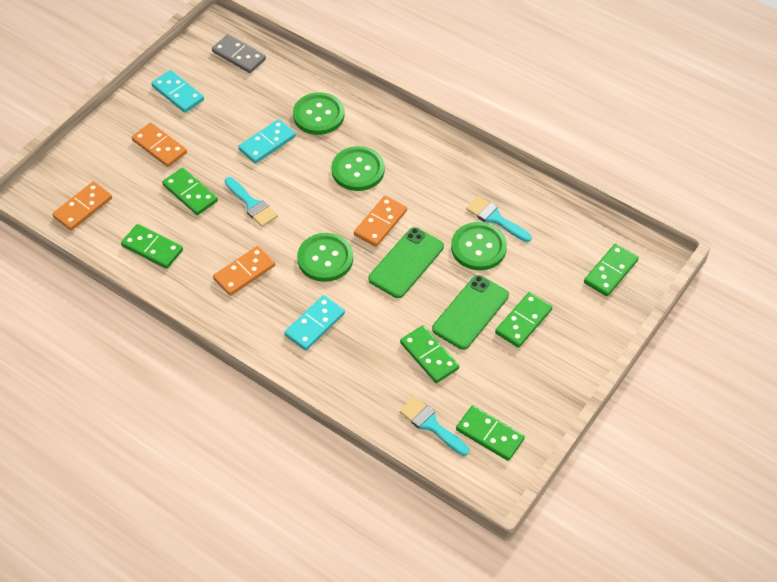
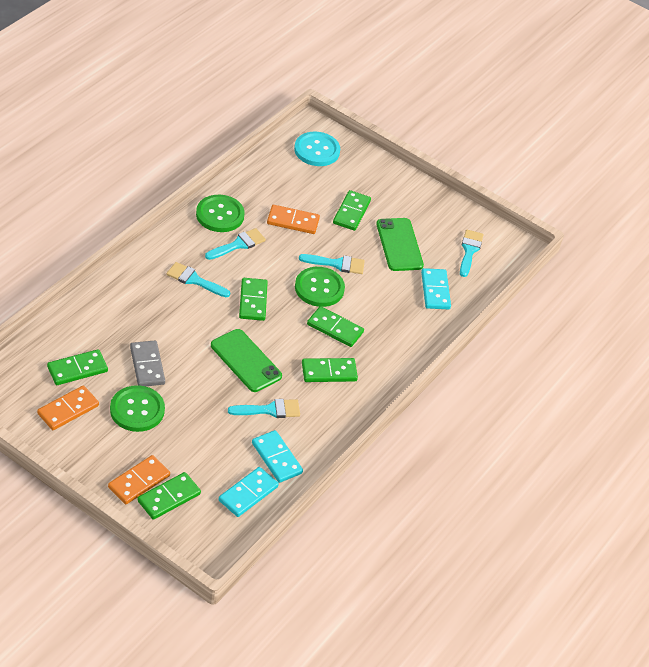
green button: 4 -> 3
orange domino: 4 -> 3
turquoise brush: 3 -> 5
turquoise button: 0 -> 1

